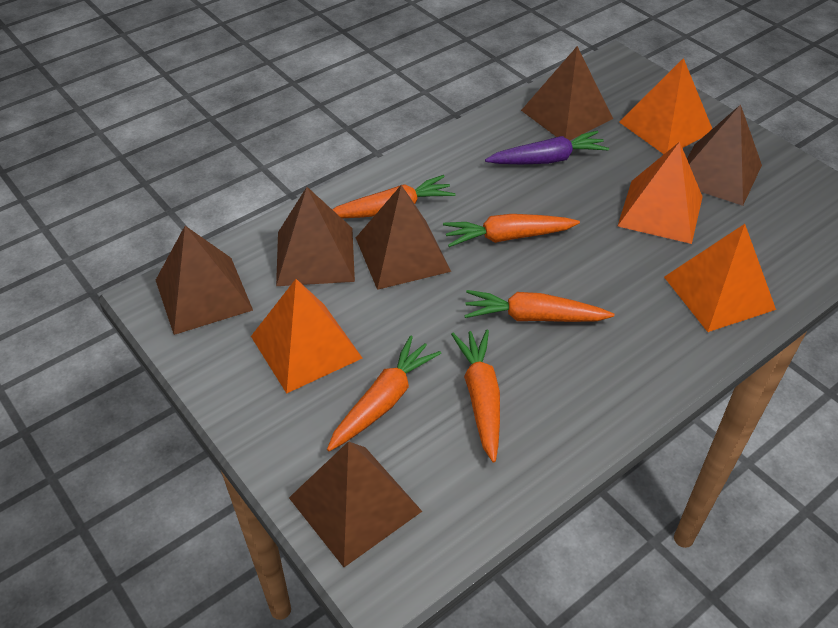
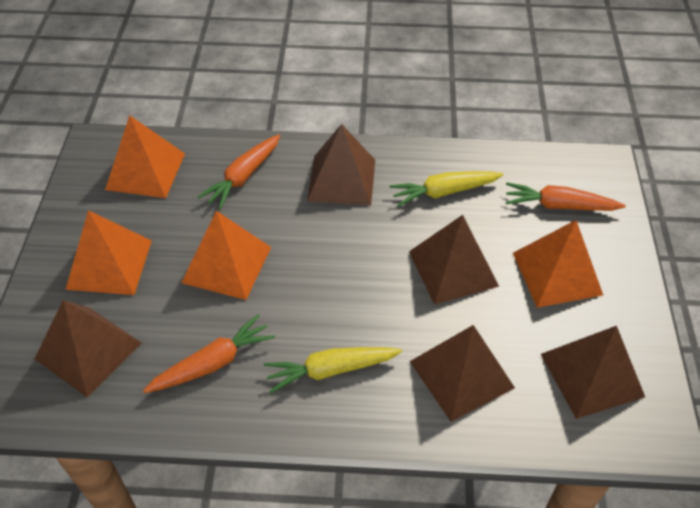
brown pyramid: 6 -> 5
orange carrot: 5 -> 3
purple carrot: 1 -> 0
yellow carrot: 0 -> 2

